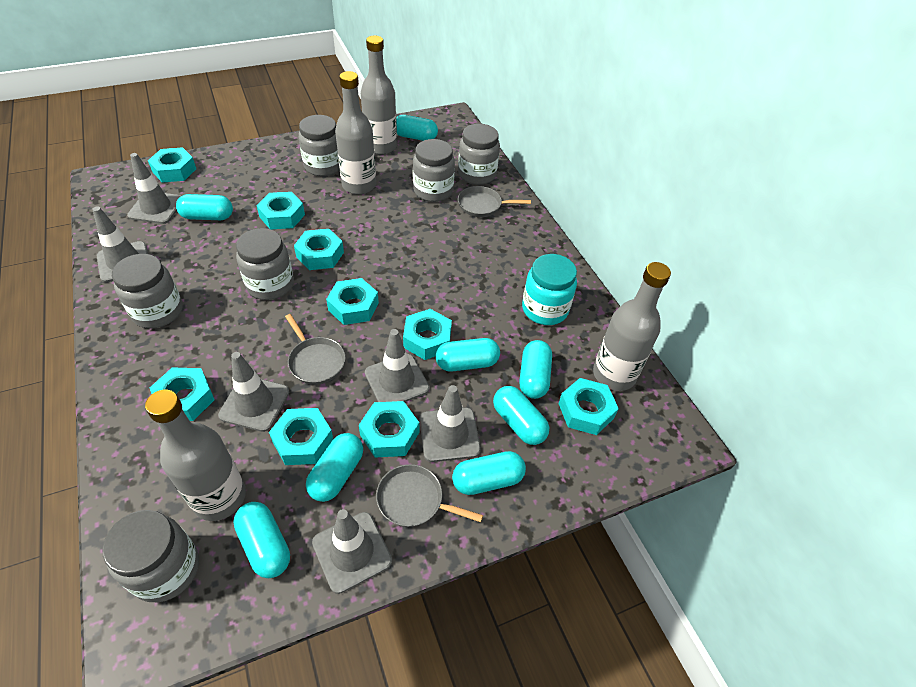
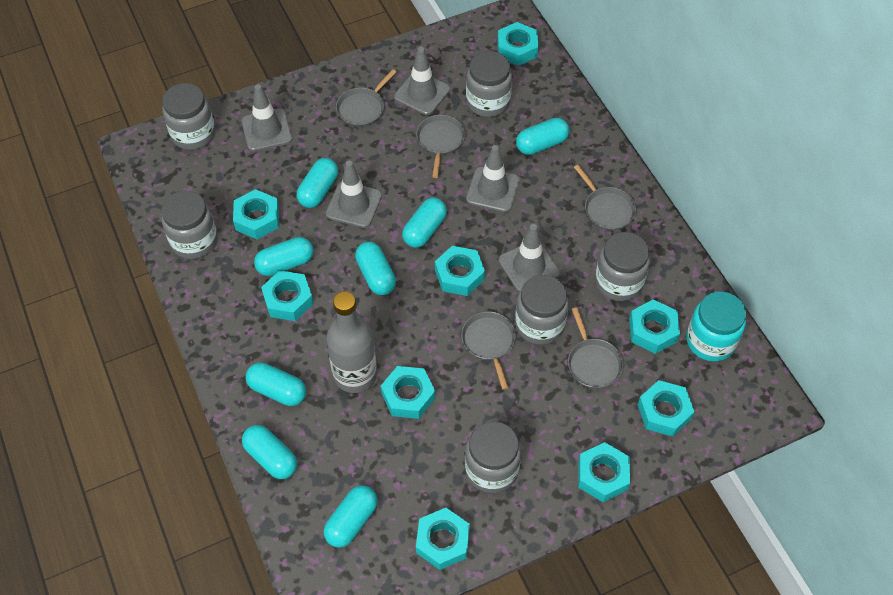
grey bottle: 4 -> 1
grey pan: 3 -> 5
grey traffic cone: 6 -> 5

